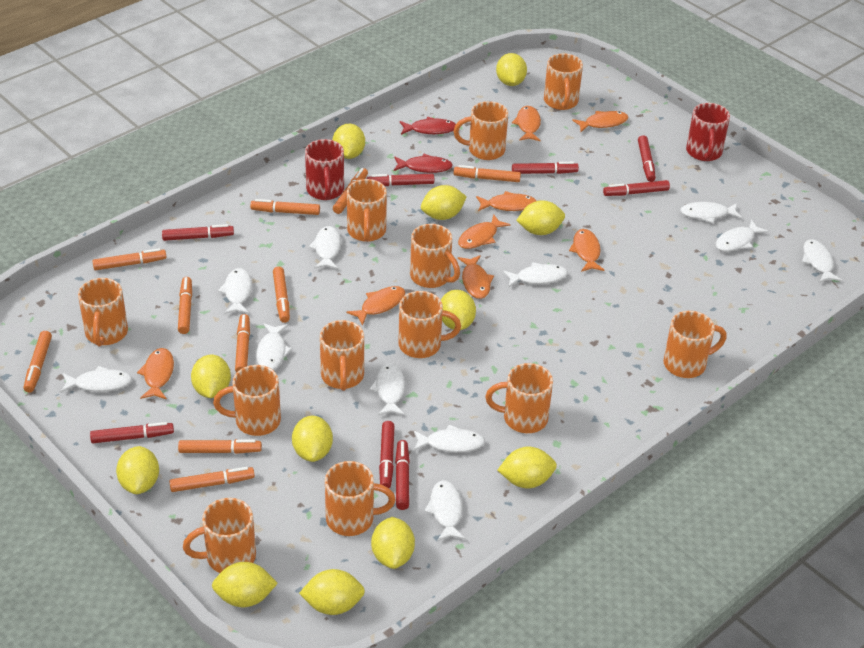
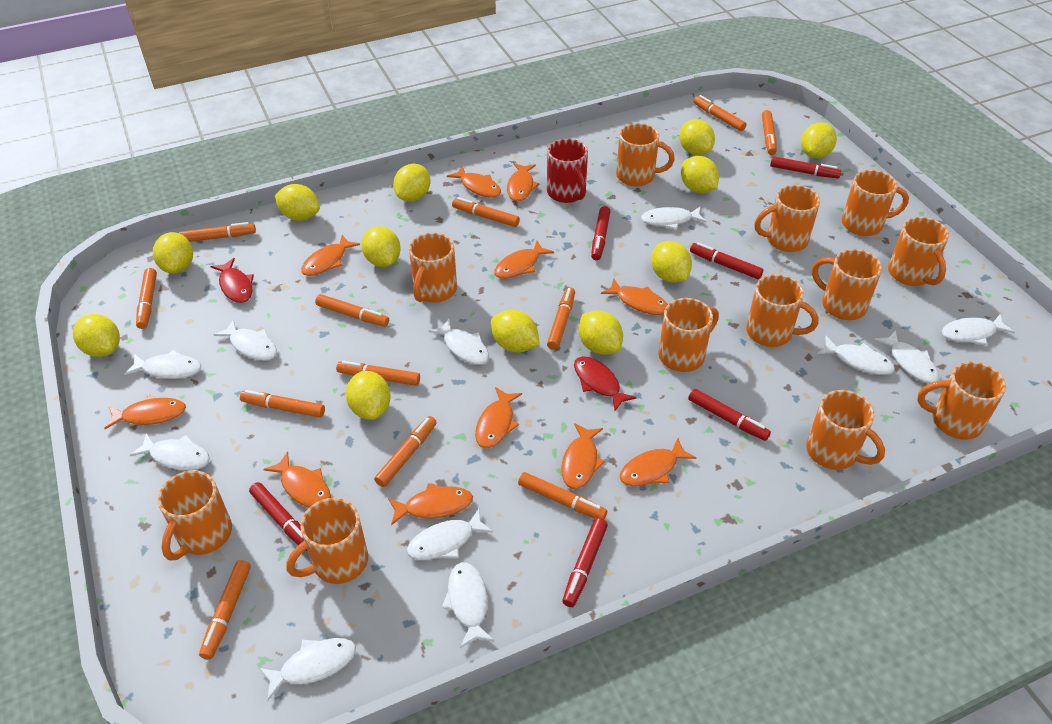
orange fish: 8 -> 11
orange marker: 10 -> 12
red marker: 8 -> 6
red mug: 2 -> 1

